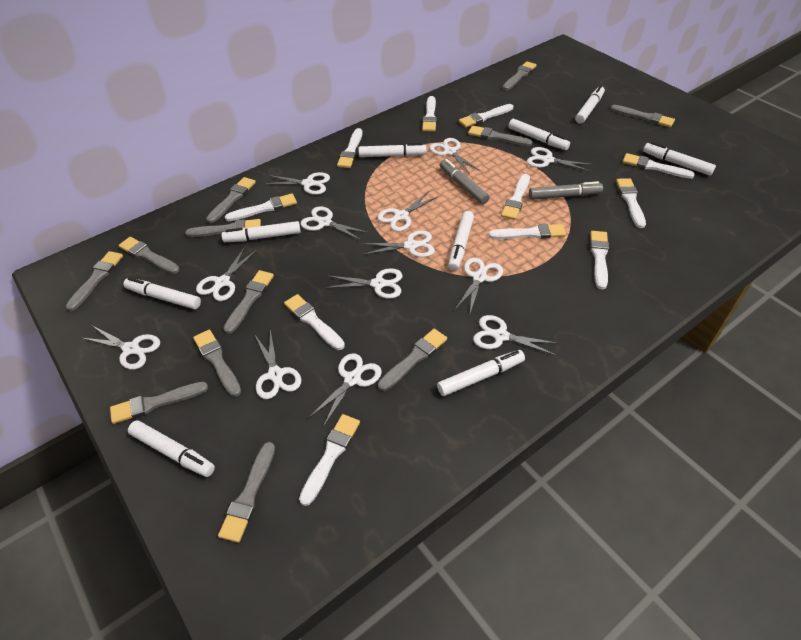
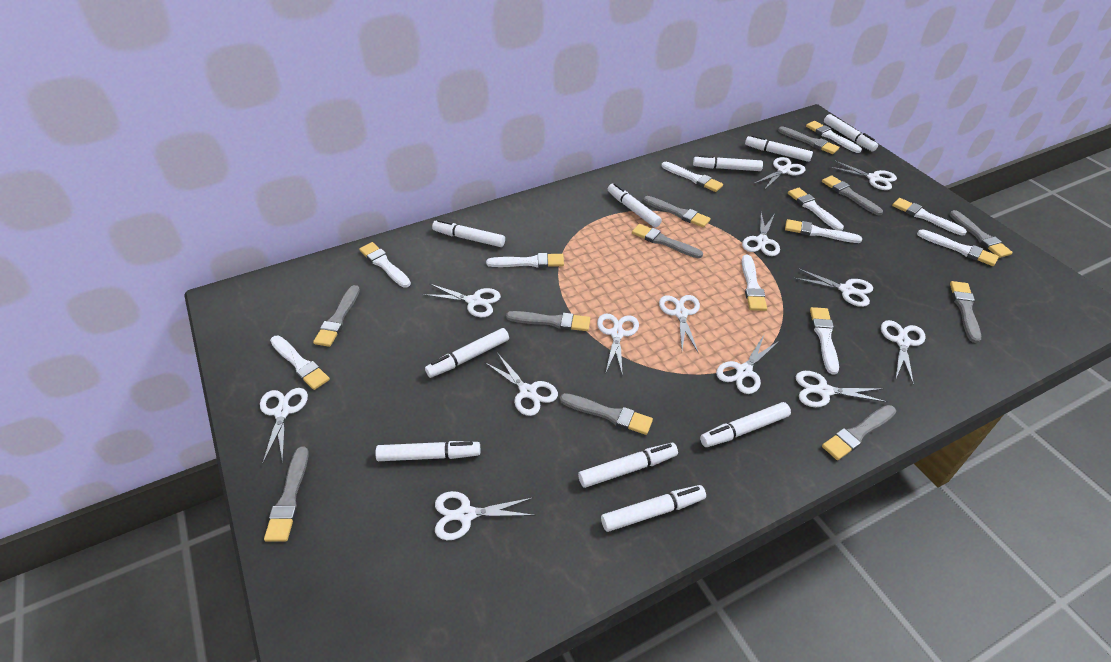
grey brush: 12 -> 11
grey marker: 2 -> 0
white marker: 9 -> 10

